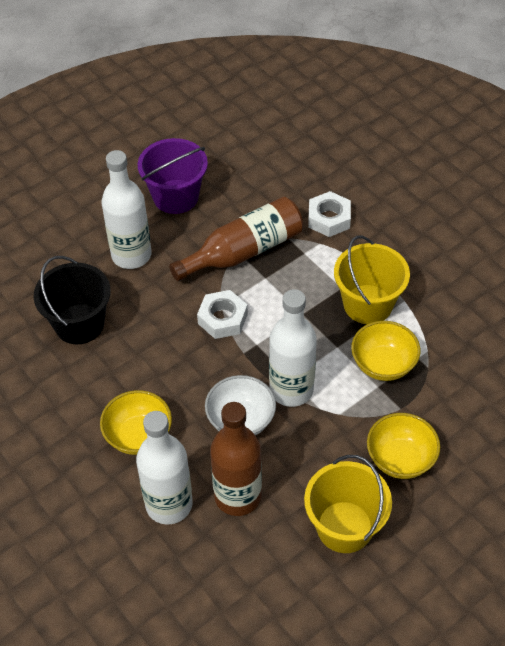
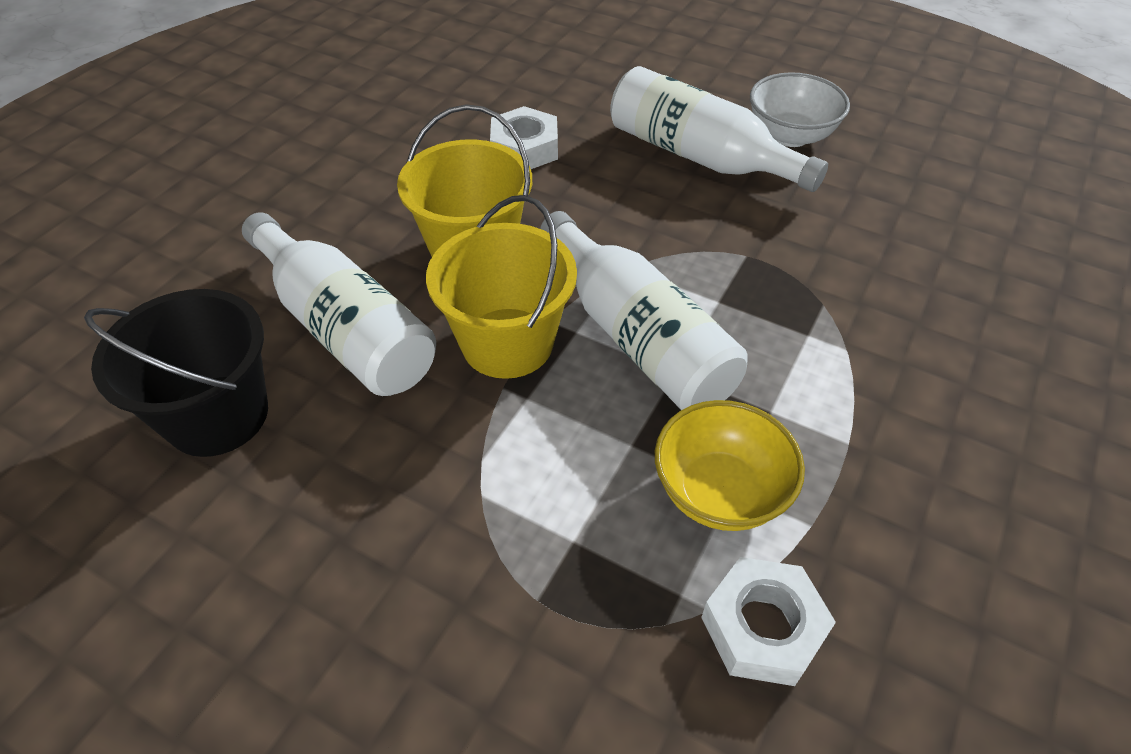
brown bottle: 2 -> 0
purple bucket: 1 -> 0
yellow bowl: 3 -> 1

